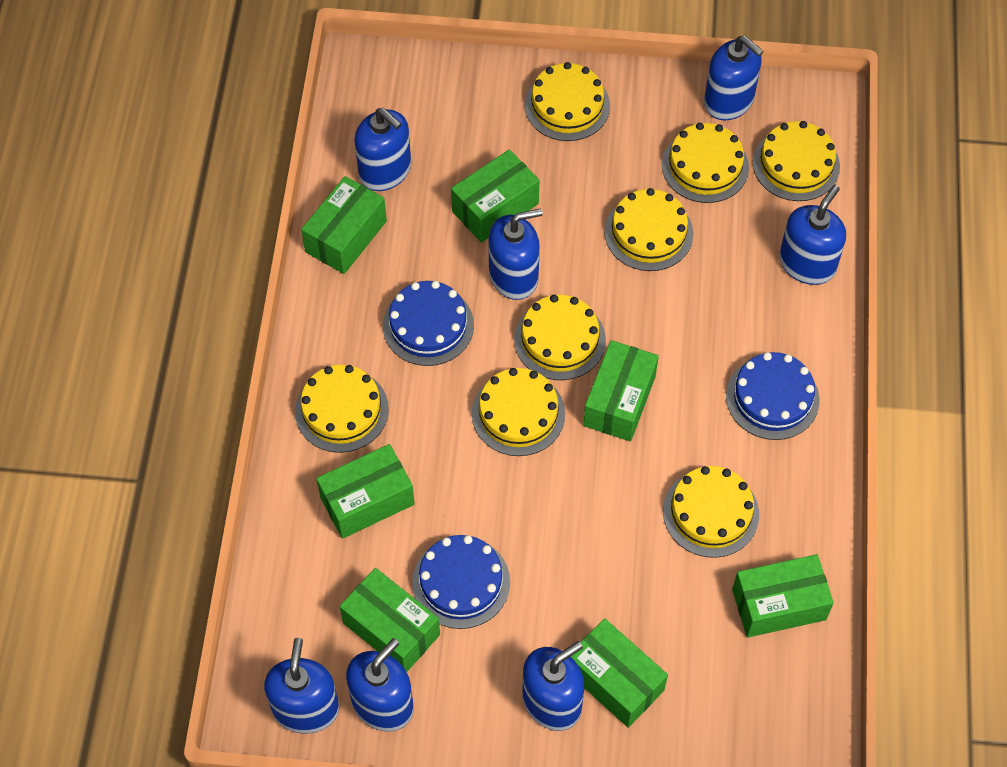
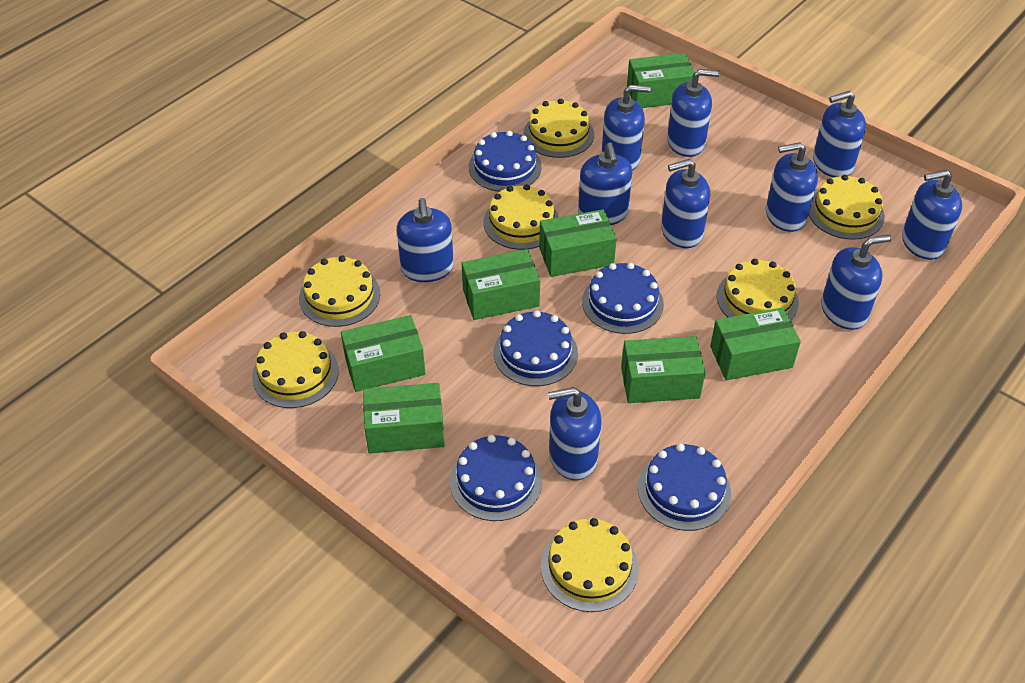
blue cake: 3 -> 5
blue soap dispenser: 7 -> 10
yellow cake: 8 -> 7

